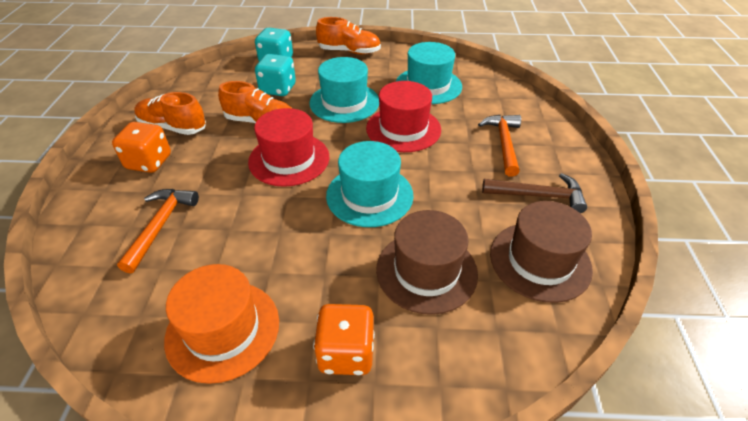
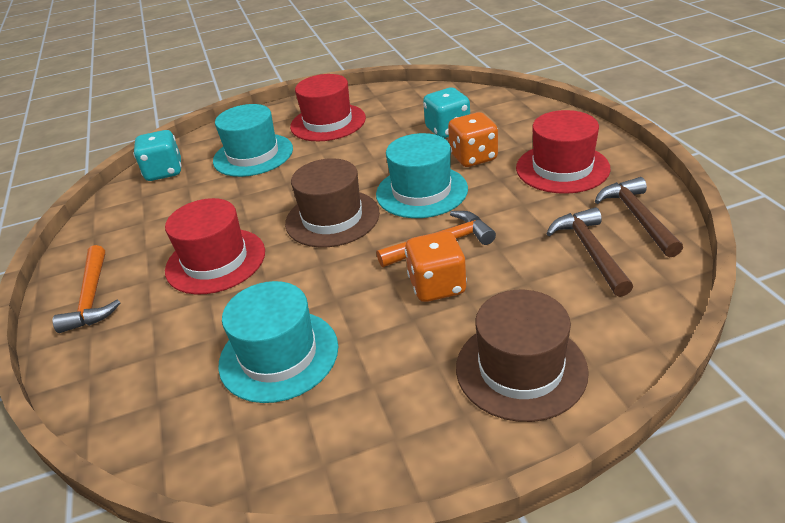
brown hammer: 1 -> 2
orange hat: 1 -> 0
orange shoe: 3 -> 0
red hat: 2 -> 3

